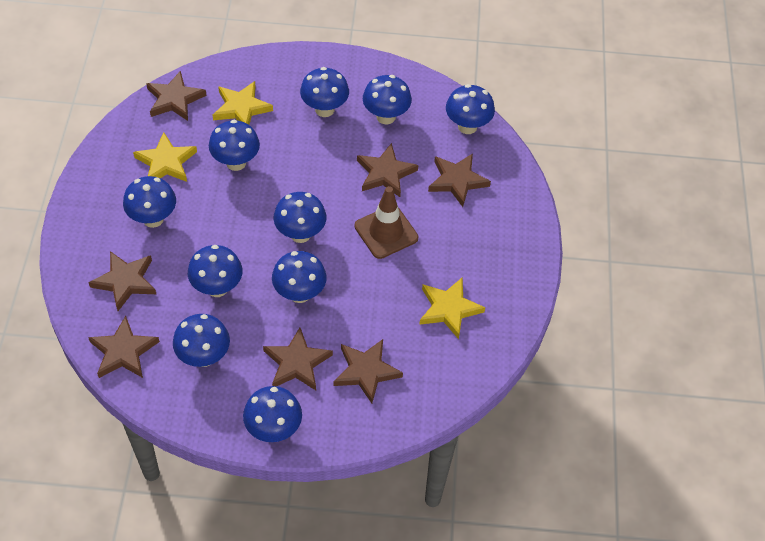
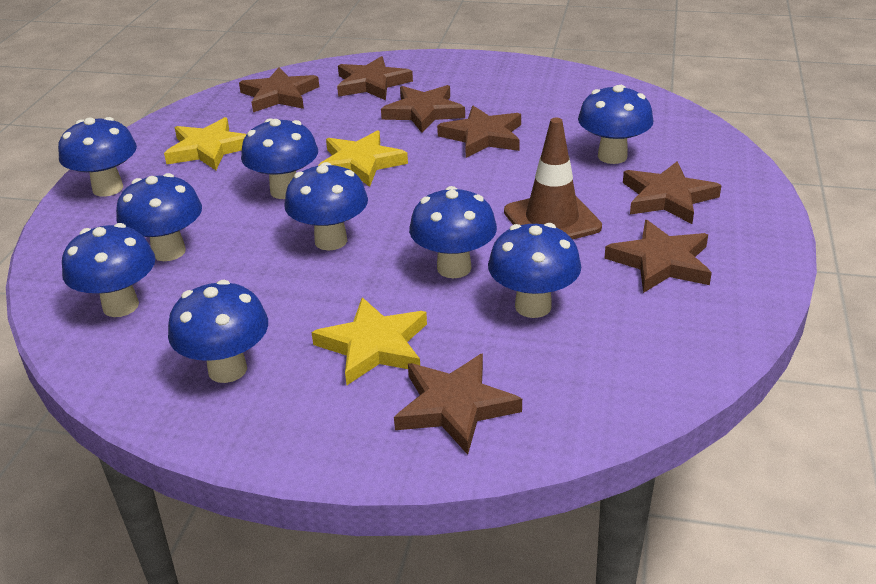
blue mushroom: 10 -> 9

